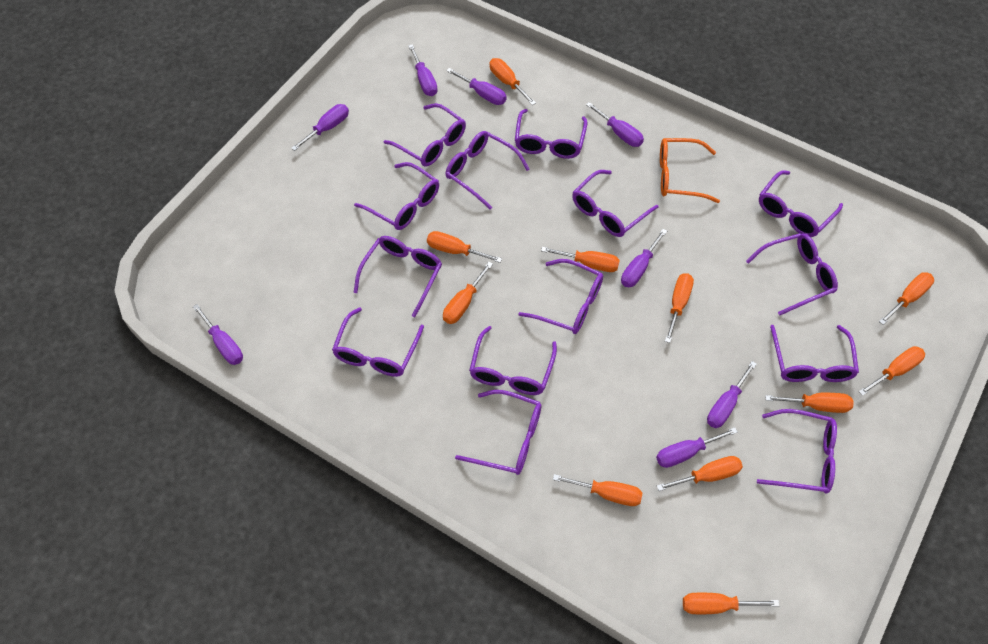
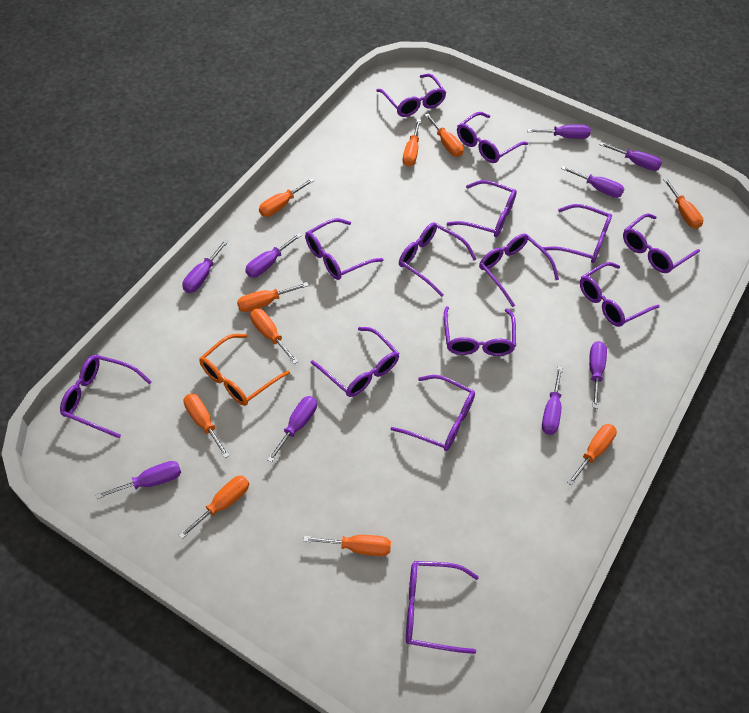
orange screwdriver: 11 -> 10
purple screwdriver: 8 -> 9

